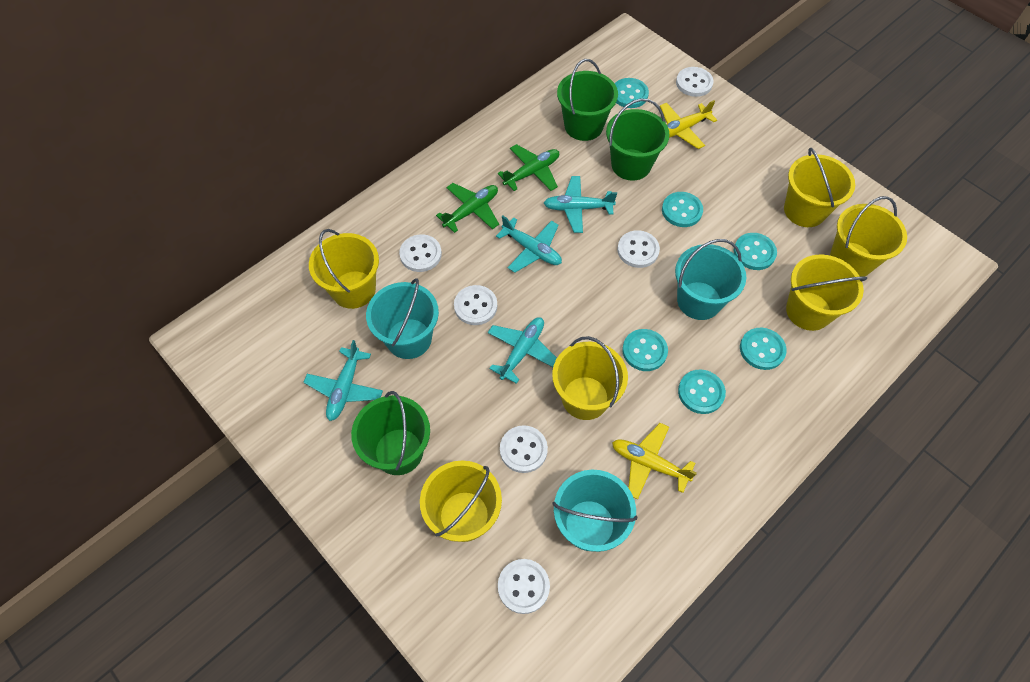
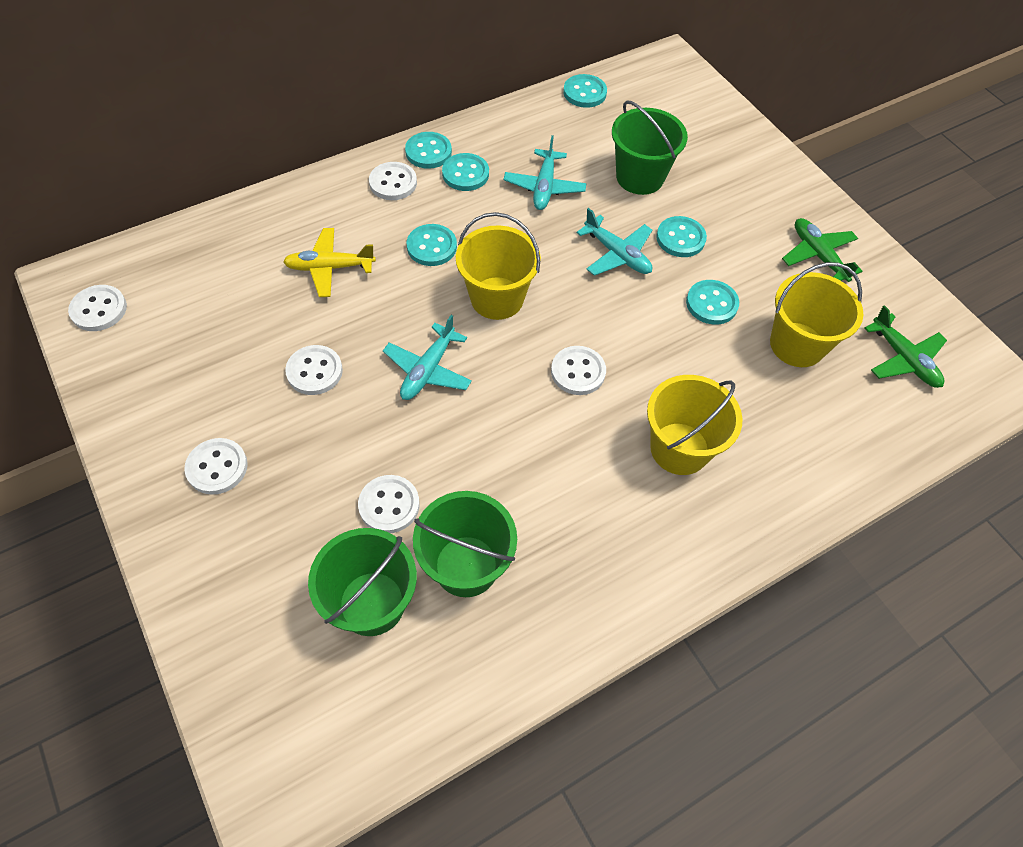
turquoise bucket: 3 -> 0
turquoise plane: 4 -> 3
yellow bucket: 6 -> 3
yellow plane: 2 -> 1

